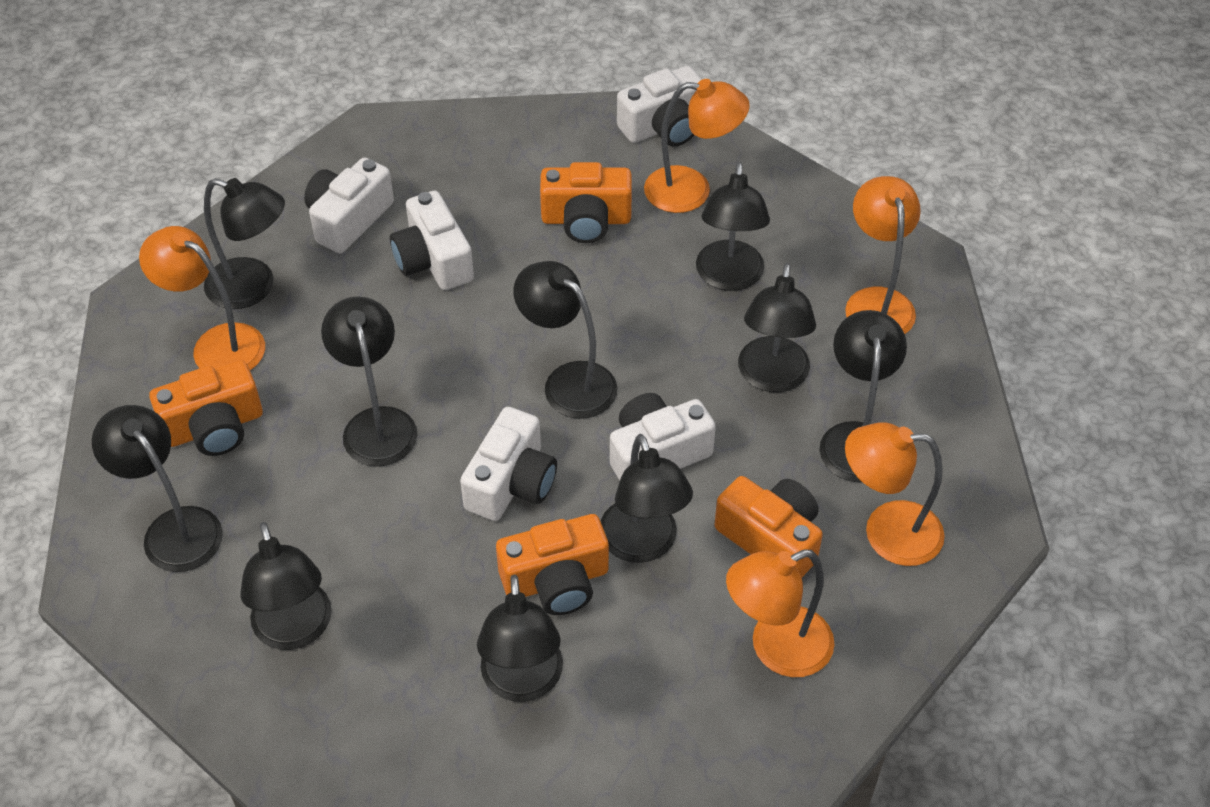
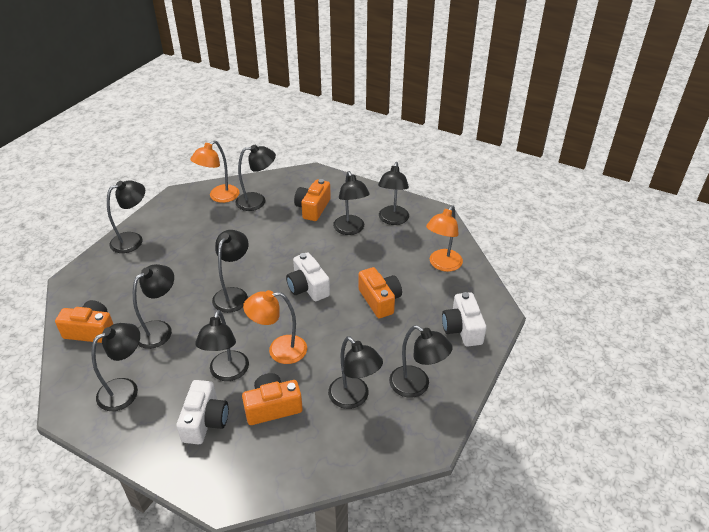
orange lamp: 5 -> 3
white camera: 5 -> 3

